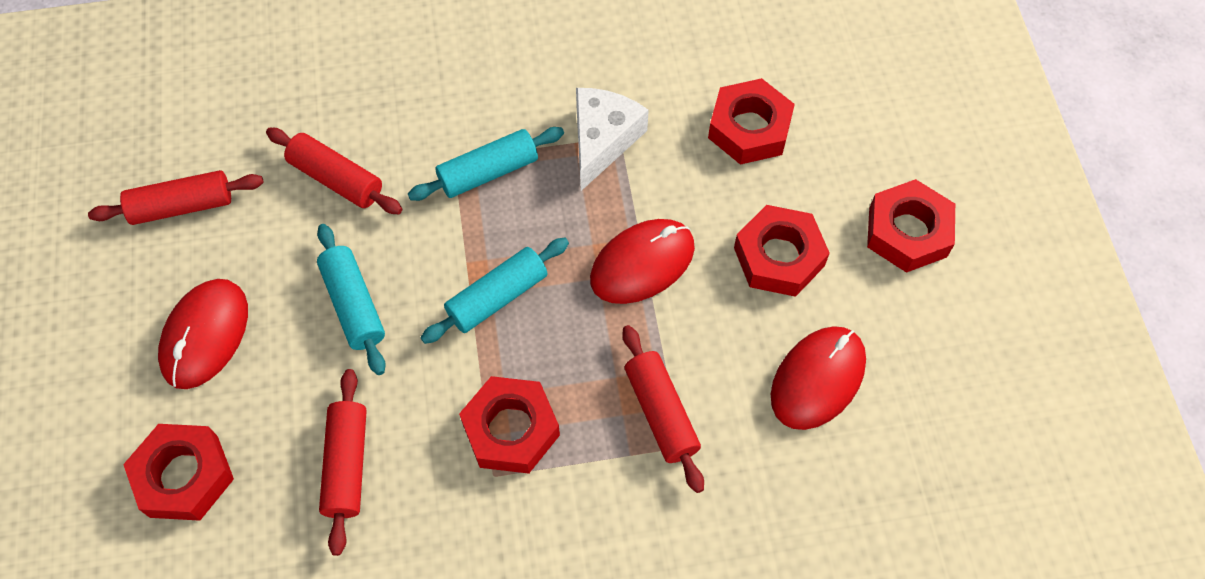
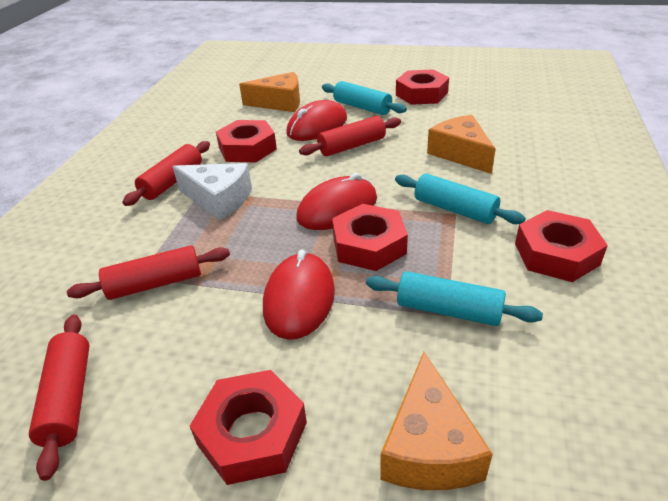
orange cheese: 0 -> 3

